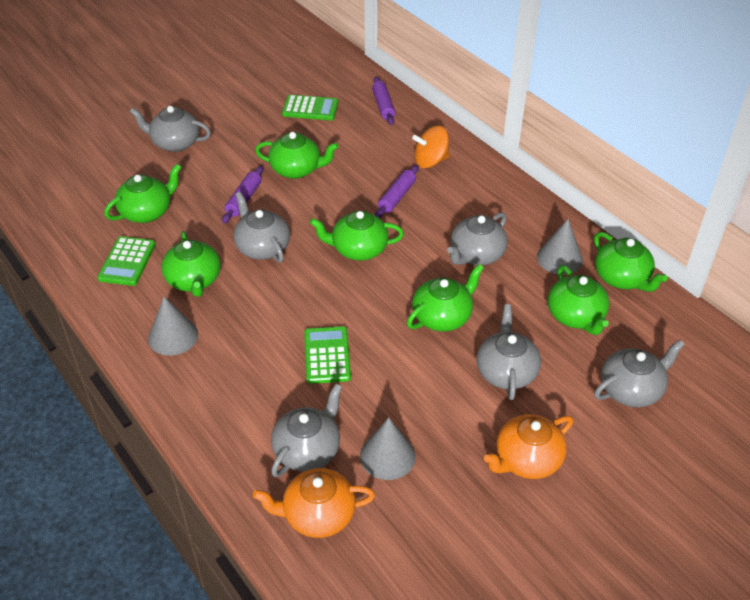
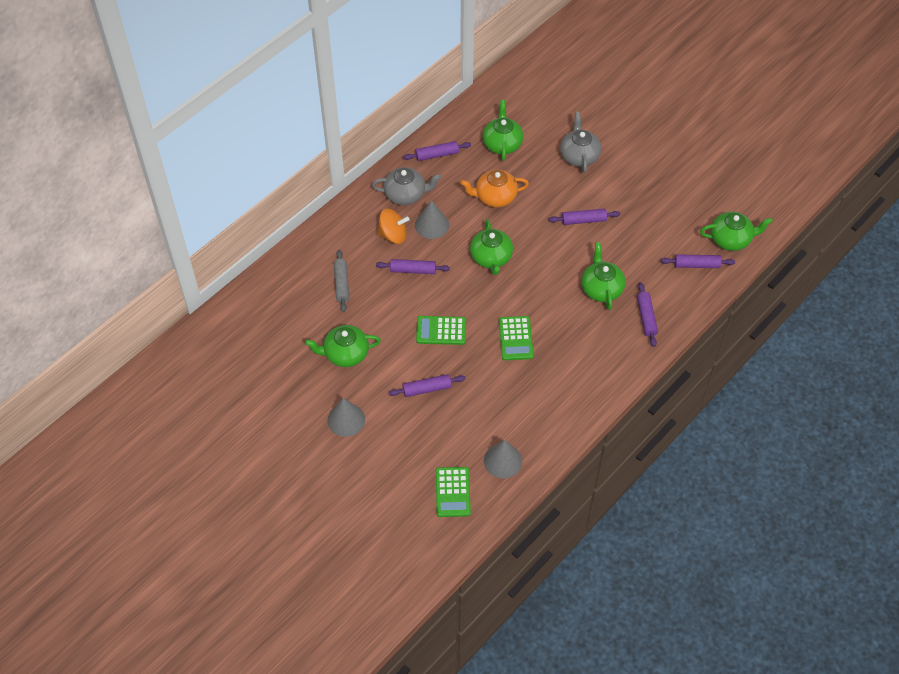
green teapot: 7 -> 5
grey rolling pin: 0 -> 1
grey teapot: 6 -> 2
orange teapot: 2 -> 1
purple rolling pin: 3 -> 6

